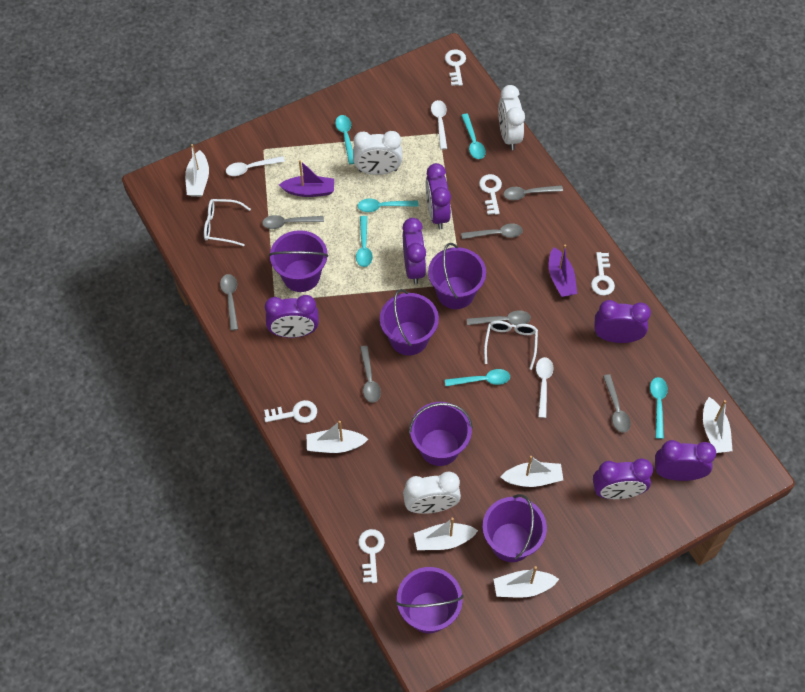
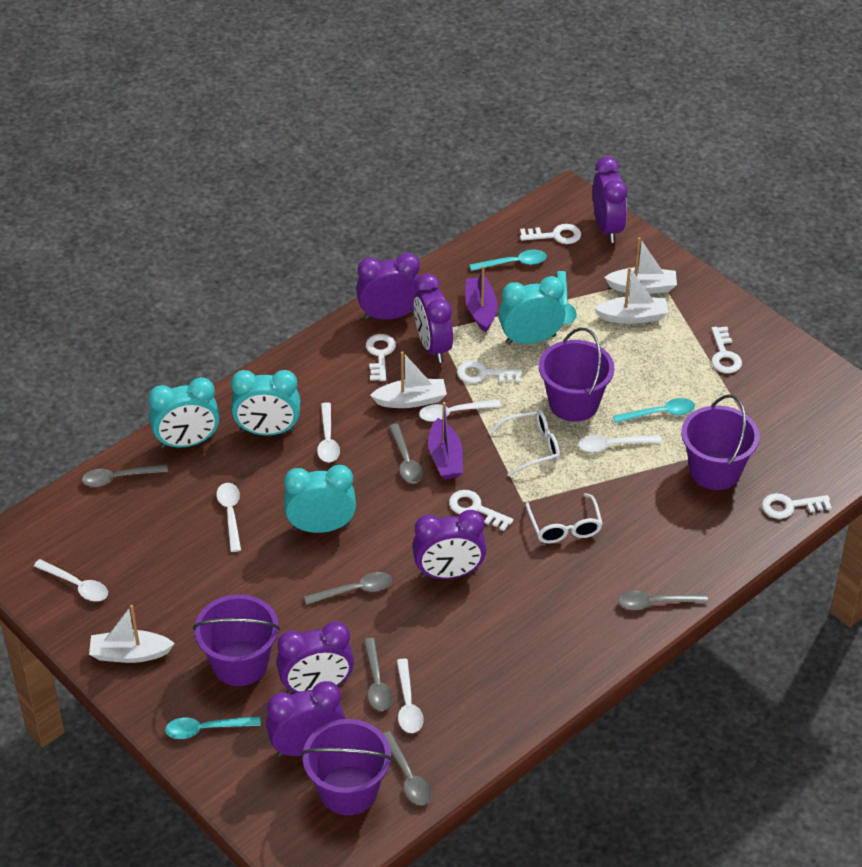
grey spoon: 7 -> 6
purple bucket: 6 -> 4
turquoise clock: 0 -> 4
turquoise spoon: 6 -> 4
white boat: 6 -> 4
white clock: 3 -> 0
white key: 5 -> 6
white spoon: 3 -> 6

